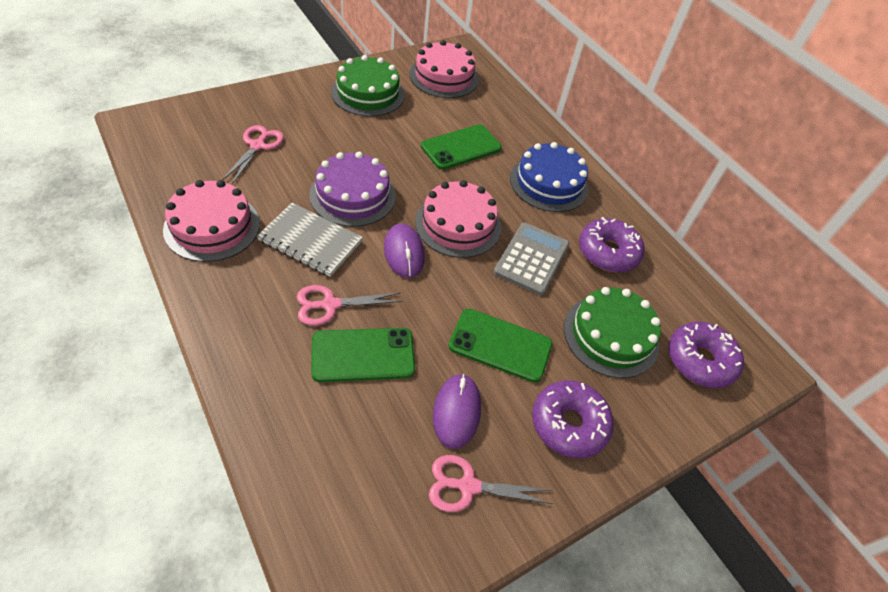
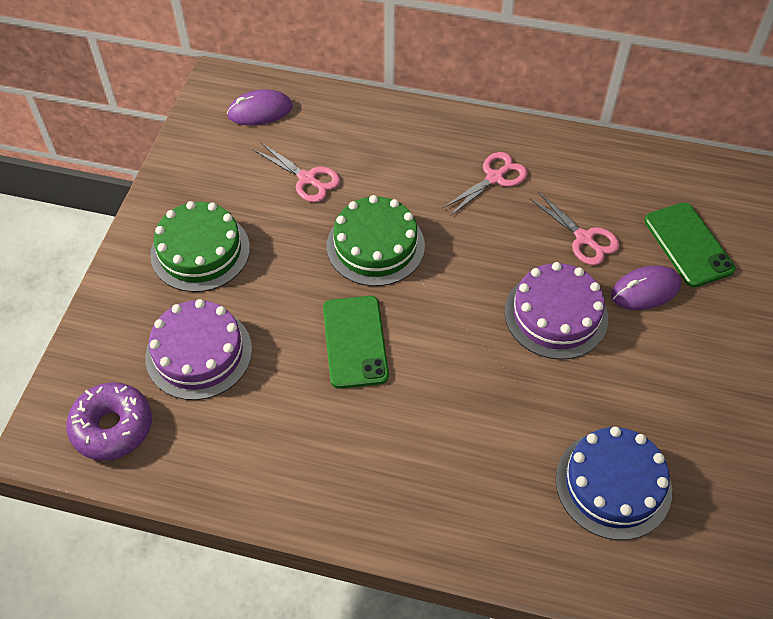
green phone: 3 -> 2
grey calculator: 1 -> 0
grey notebook: 1 -> 0
pink cake: 3 -> 0
purple cake: 1 -> 2
purple donut: 3 -> 1

